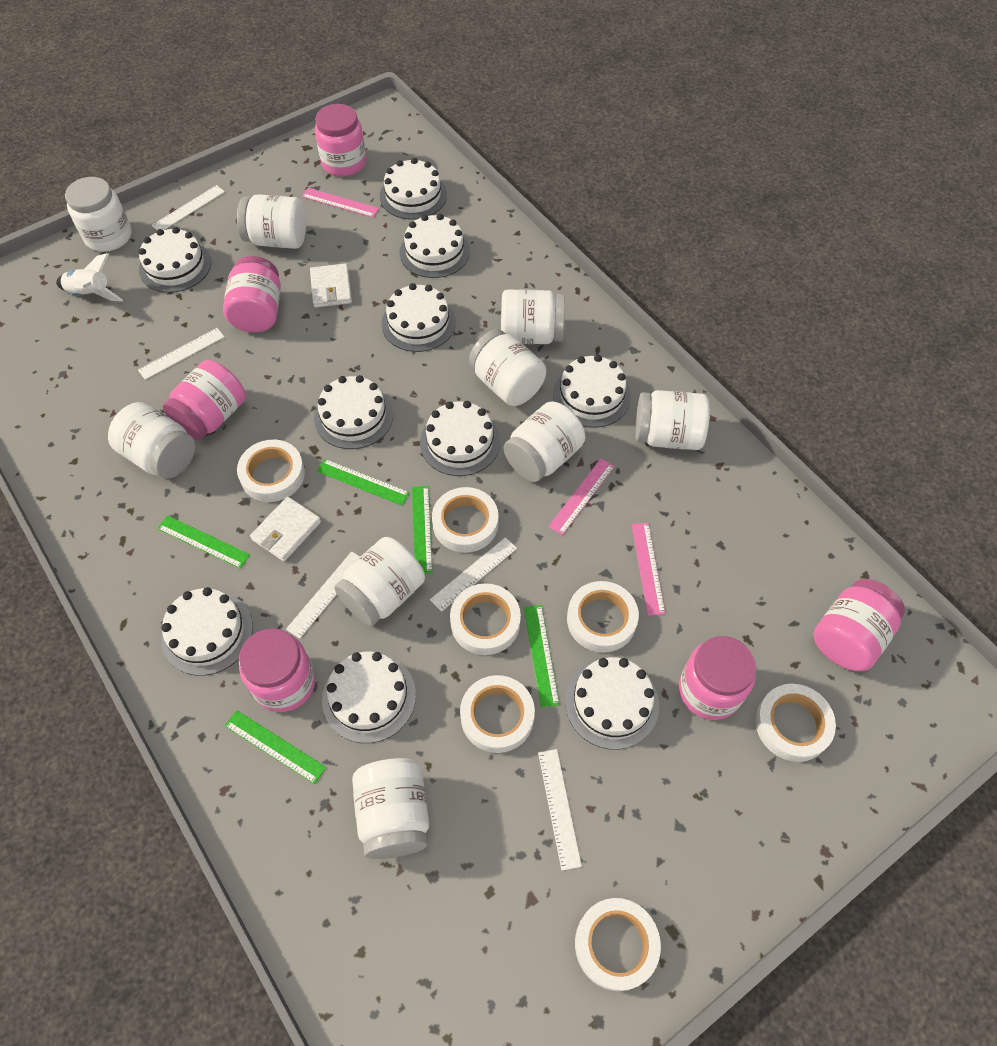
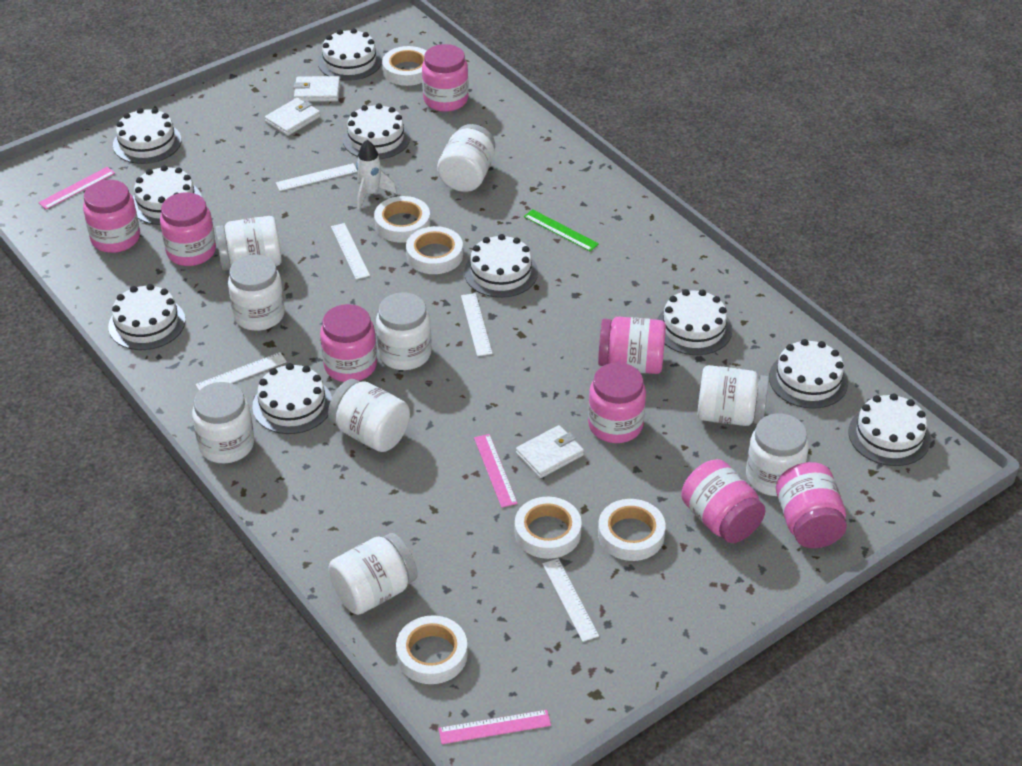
green ruler: 5 -> 1
pink jar: 6 -> 8
white tape: 7 -> 6
white wallet: 2 -> 3

